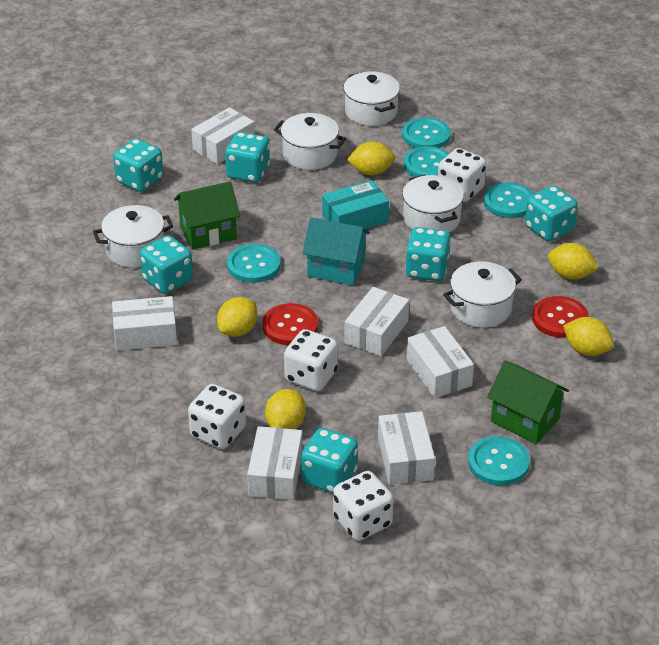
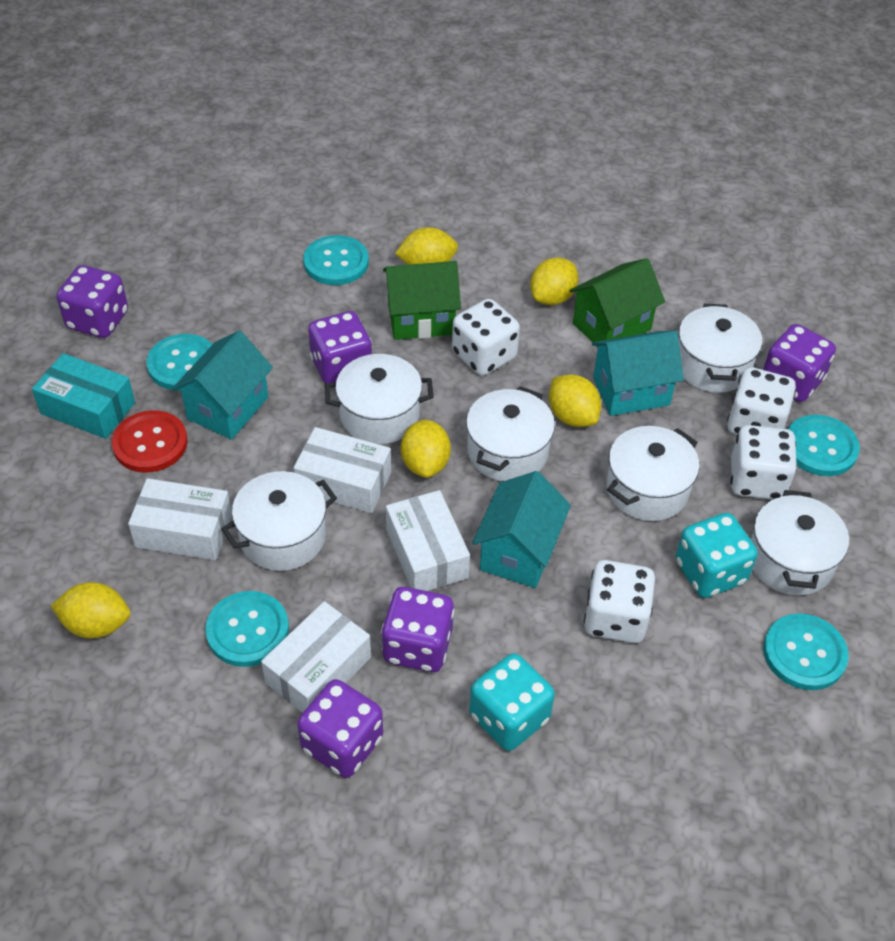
purple dice: 0 -> 5
red button: 2 -> 1
turquoise dice: 6 -> 2
turquoise house: 1 -> 3
white box: 6 -> 4
white pot: 5 -> 6

